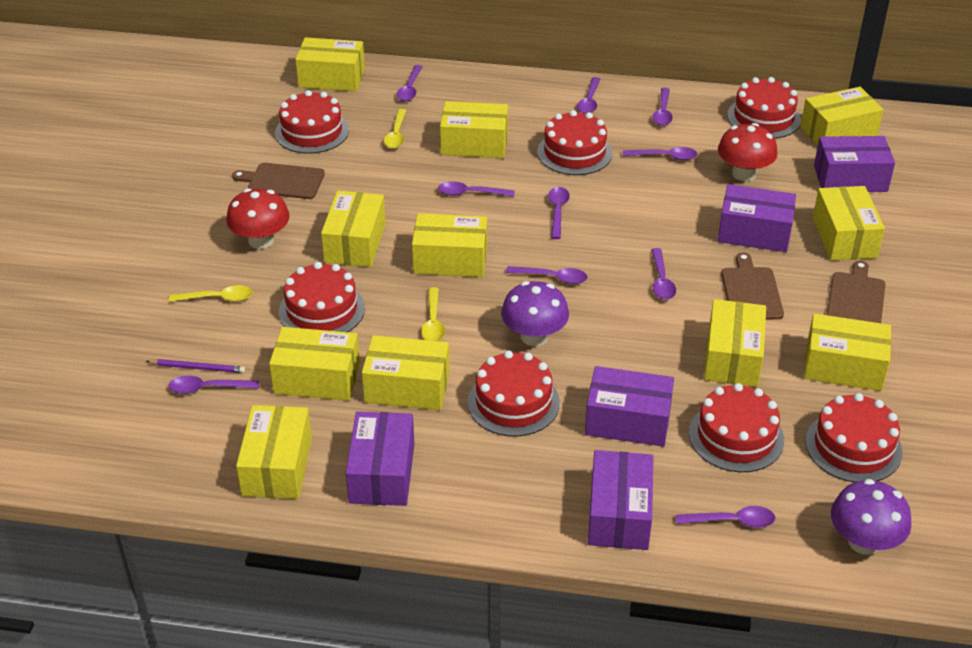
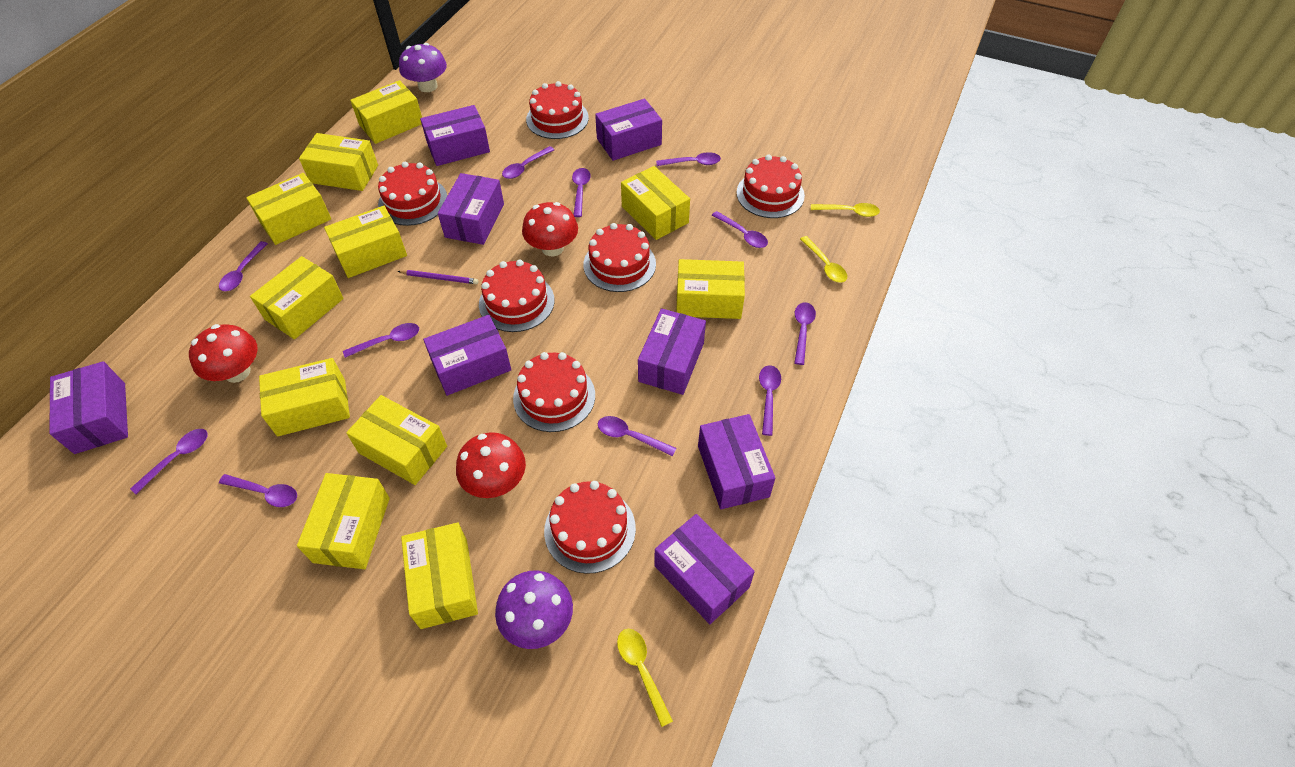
brown cutting board: 3 -> 0
purple box: 5 -> 8
purple spoon: 10 -> 11
red mushroom: 2 -> 3

